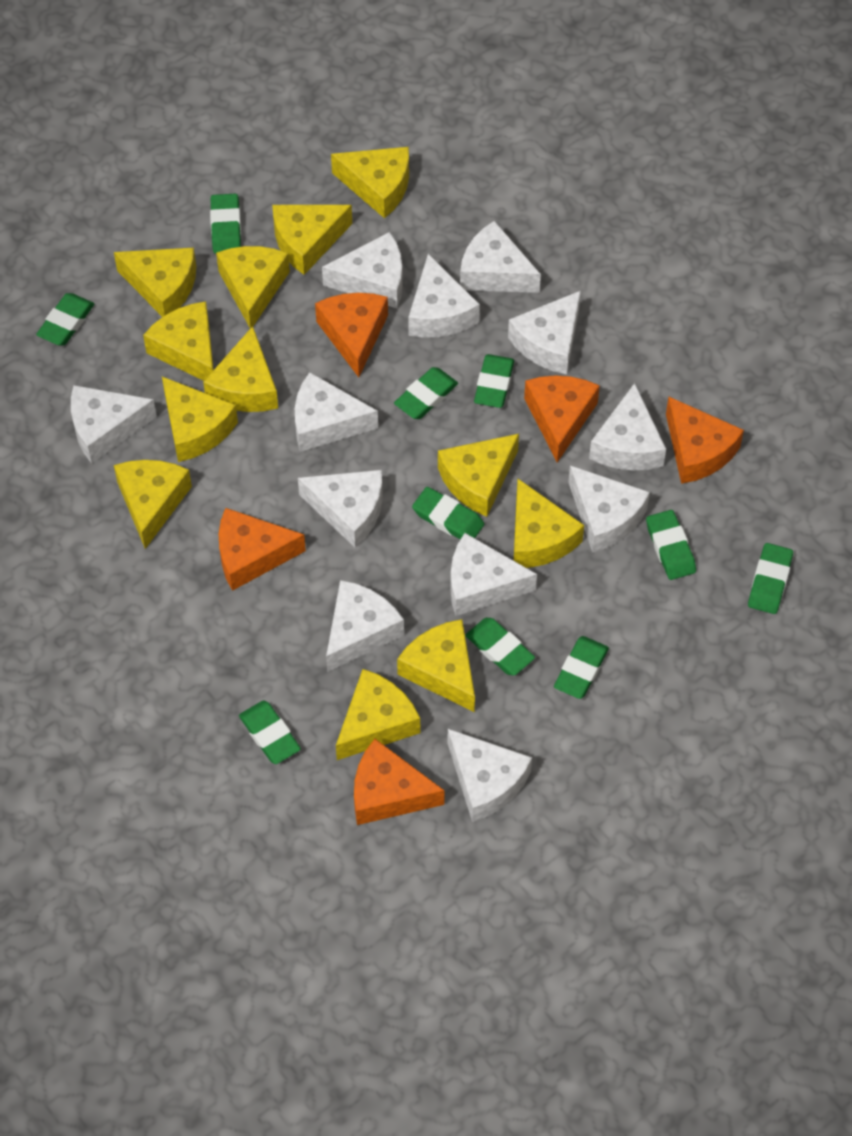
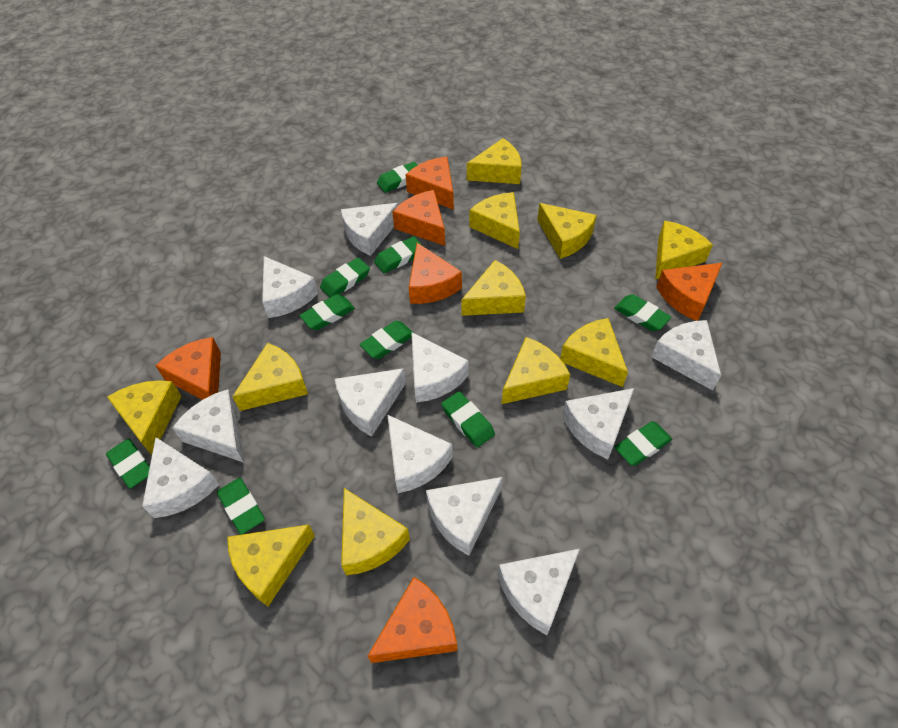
orange cheese: 5 -> 6
white cheese: 12 -> 11
yellow cheese: 12 -> 11

